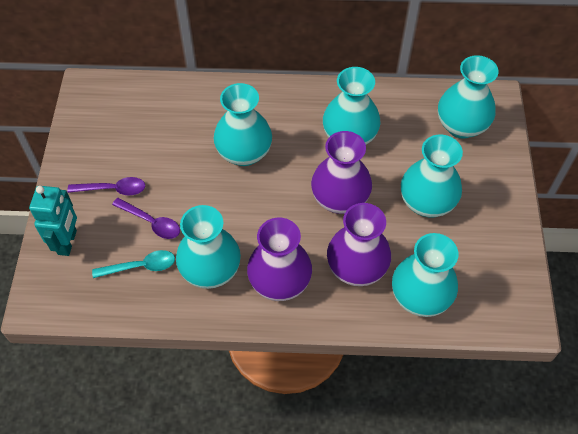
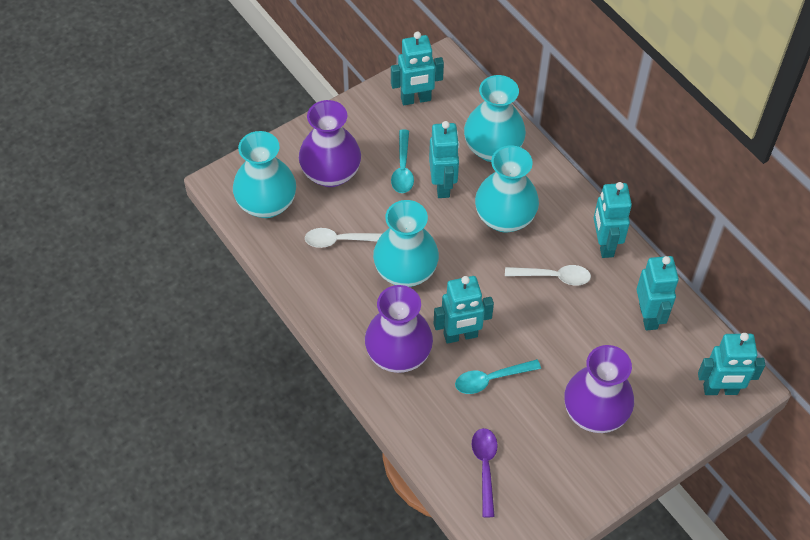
purple spoon: 2 -> 1
turquoise robot: 1 -> 6
turquoise spoon: 1 -> 2
turquoise vase: 6 -> 4
white spoon: 0 -> 2

